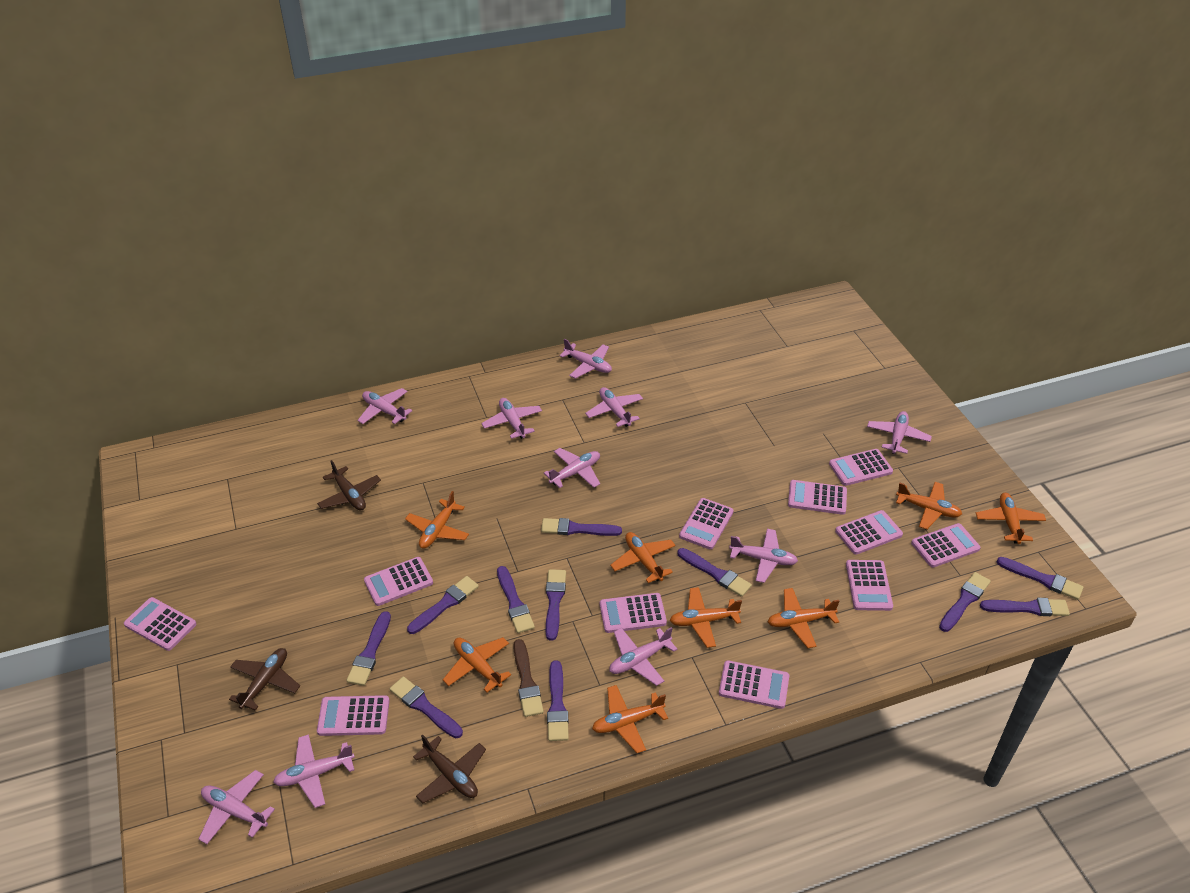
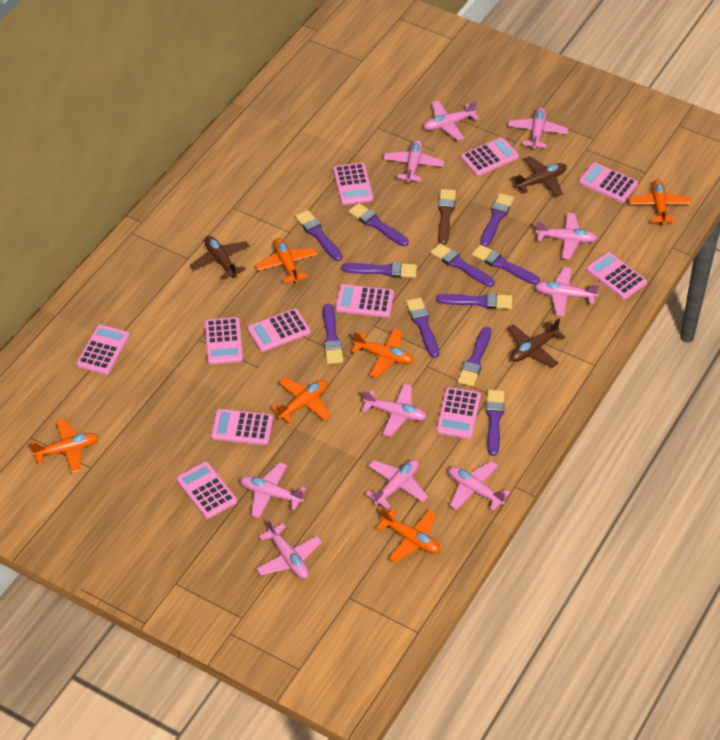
orange plane: 8 -> 6

